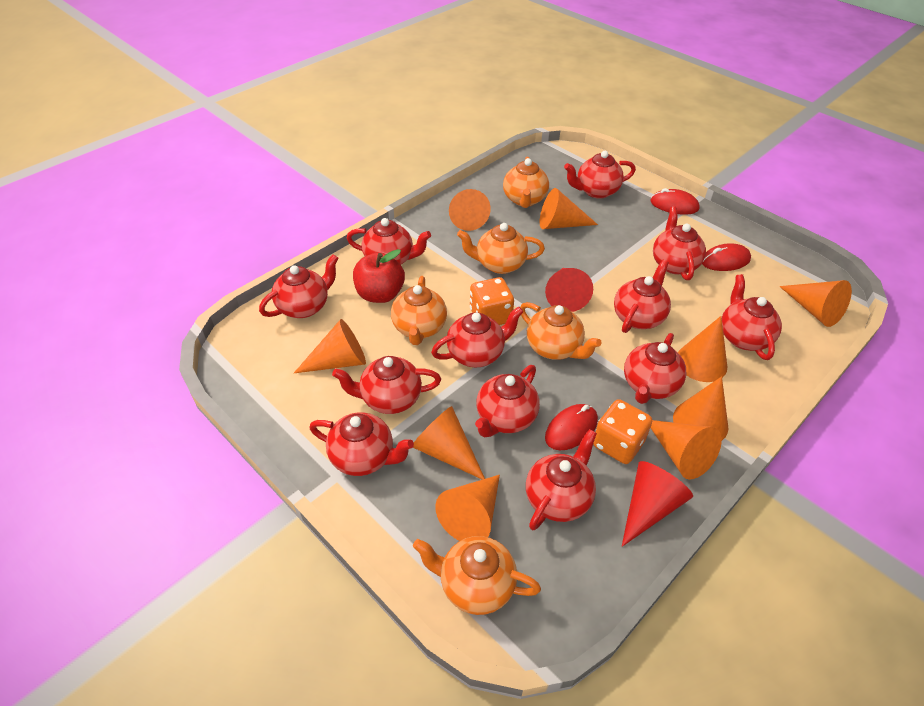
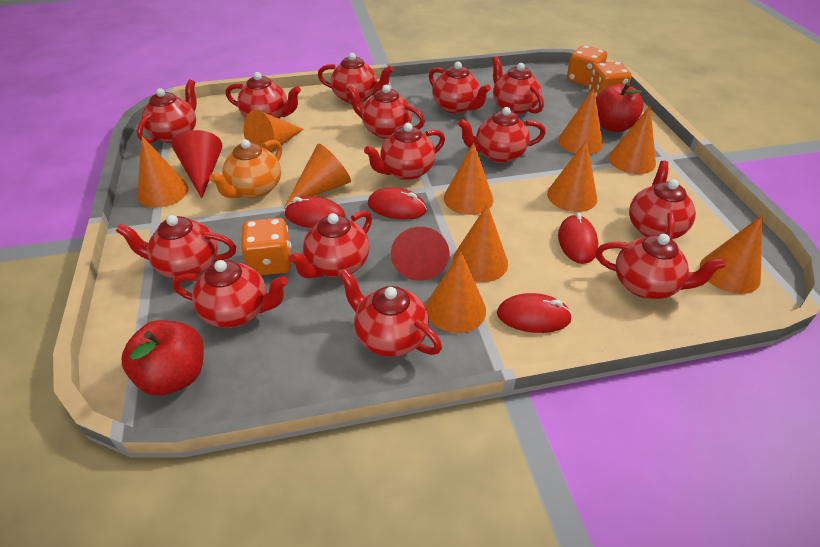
orange cone: 9 -> 10
orange dice: 2 -> 3
orange teapot: 5 -> 1
red apple: 1 -> 2
red mouse: 3 -> 4
red teapot: 12 -> 14

